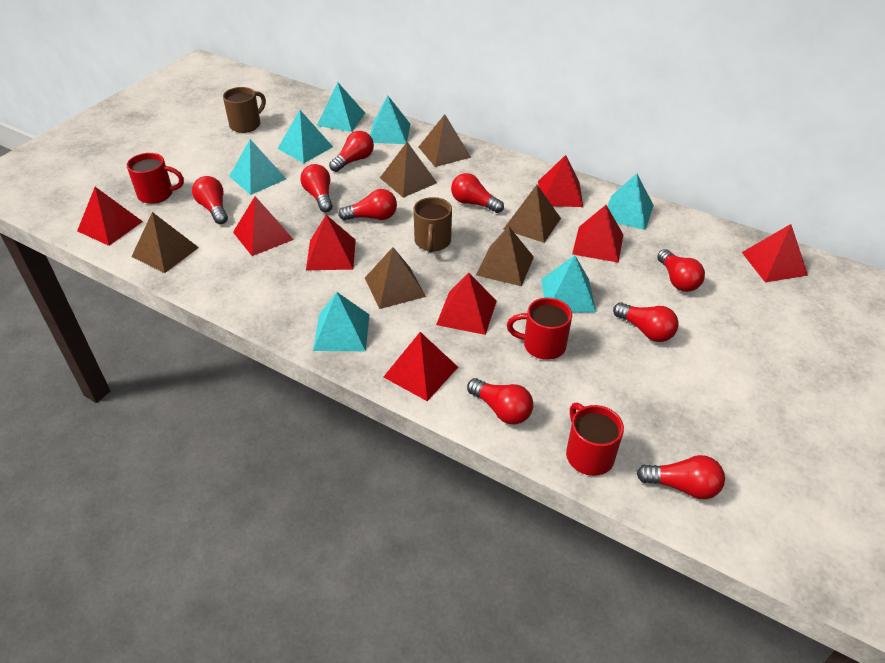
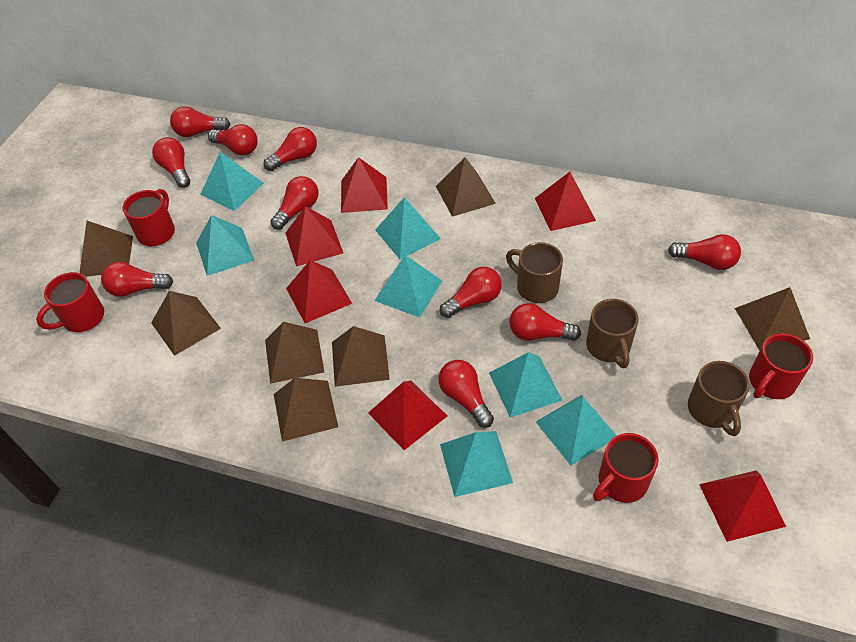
brown mug: 2 -> 3
brown pyramid: 6 -> 7
red light bulb: 9 -> 10
red mug: 3 -> 4
red pyramid: 8 -> 6

